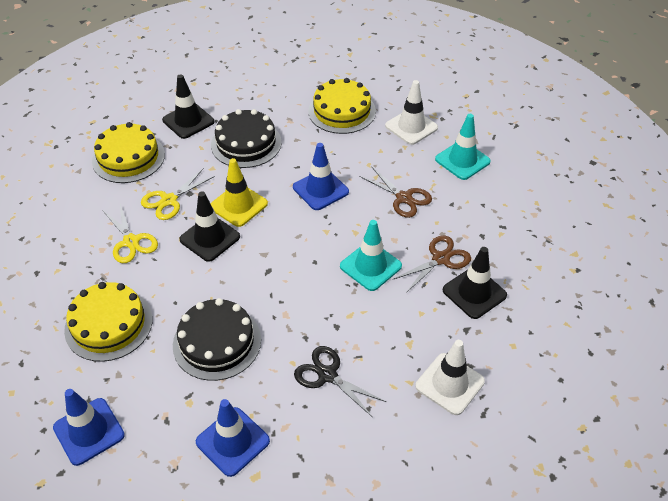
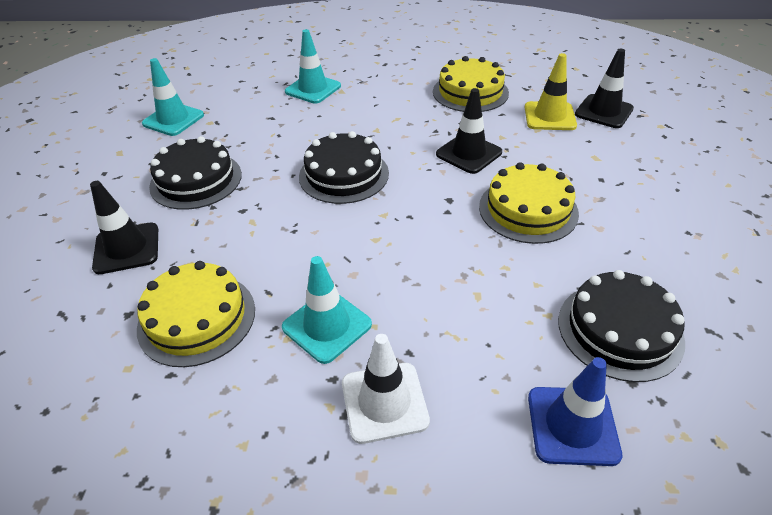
black cake: 2 -> 3
black scissors: 1 -> 0
blue traffic cone: 3 -> 1
brown scissors: 2 -> 0
turquoise traffic cone: 2 -> 3
white traffic cone: 2 -> 1
yellow scissors: 2 -> 0

